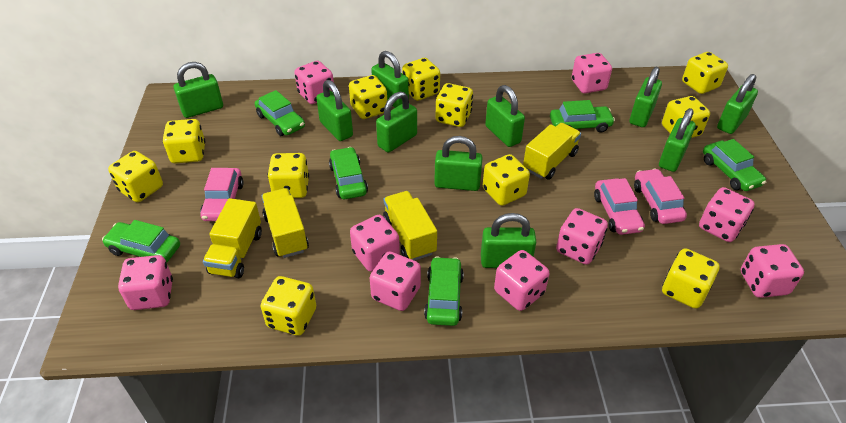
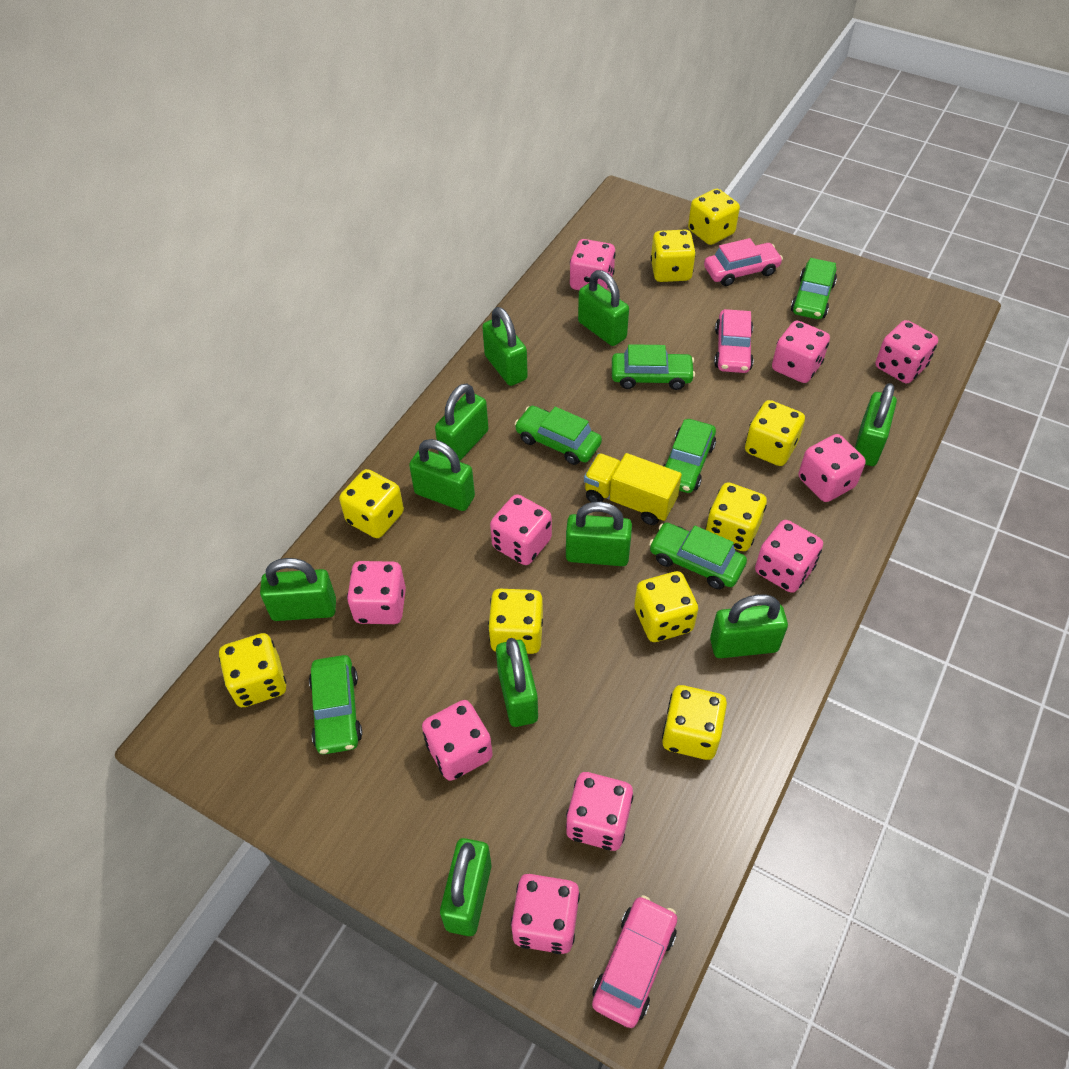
pink dice: 9 -> 10
yellow dice: 11 -> 9
yellow truck: 4 -> 1

